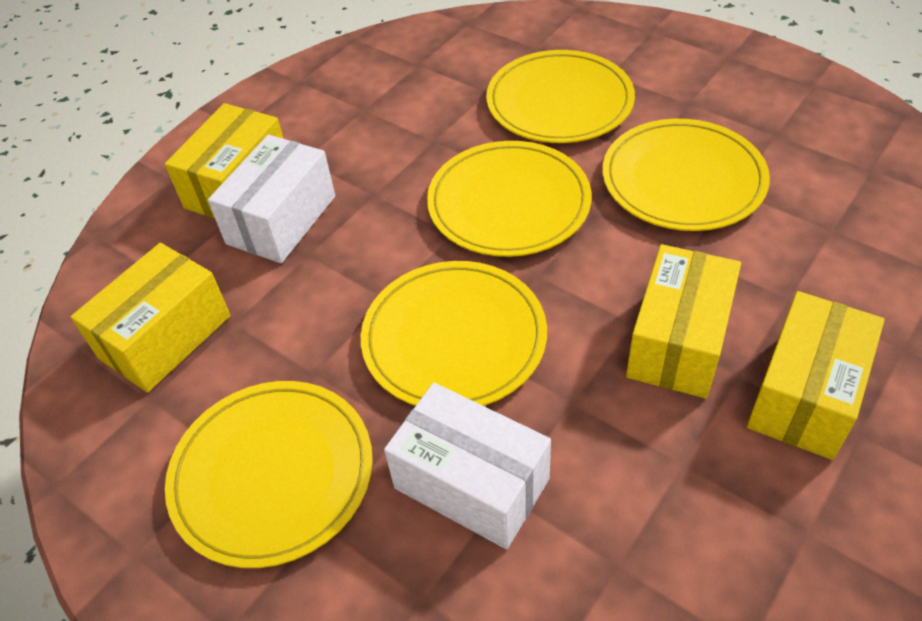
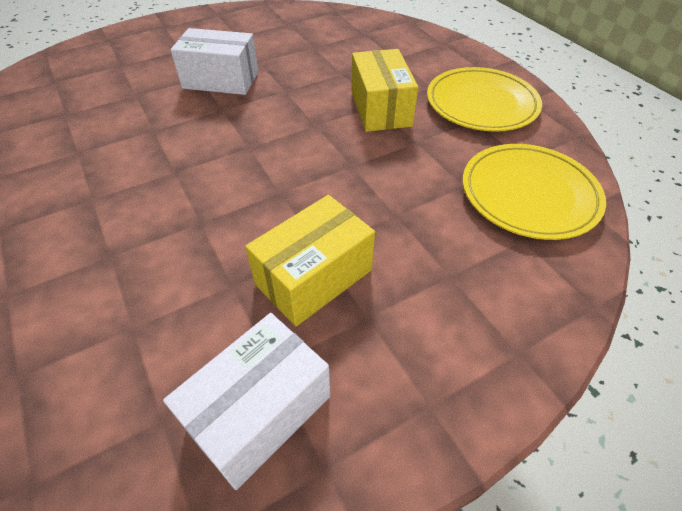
yellow box: 4 -> 2
yellow plate: 5 -> 2

